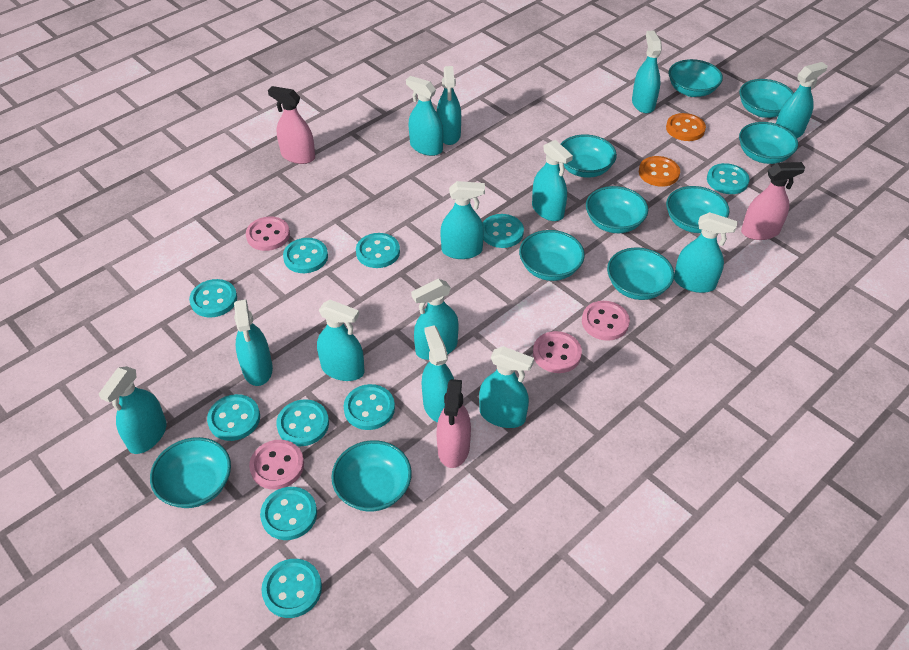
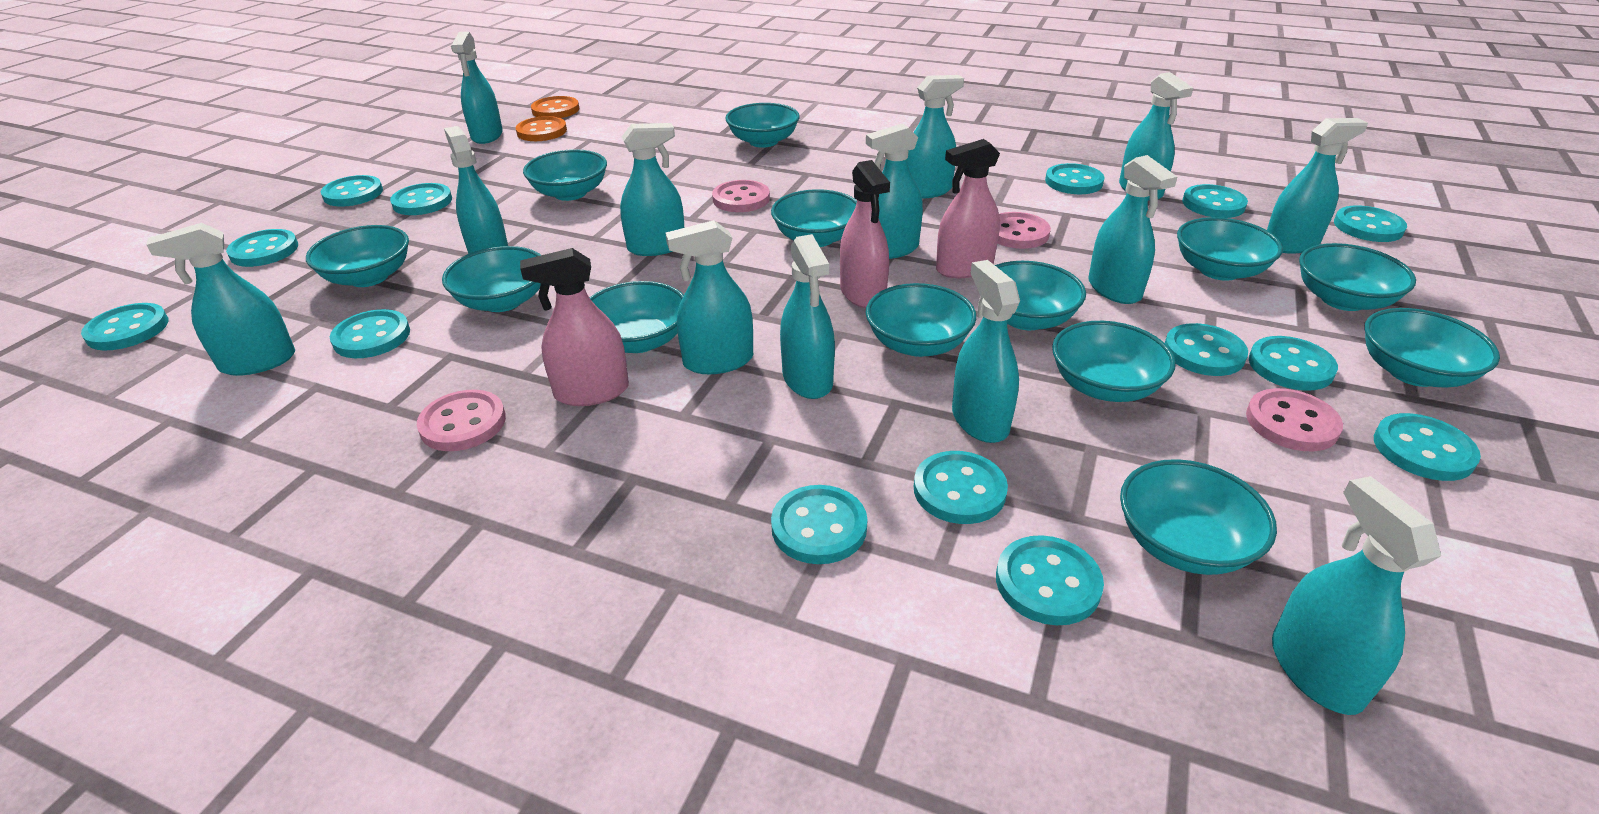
turquoise bowl: 10 -> 13
turquoise button: 10 -> 14

